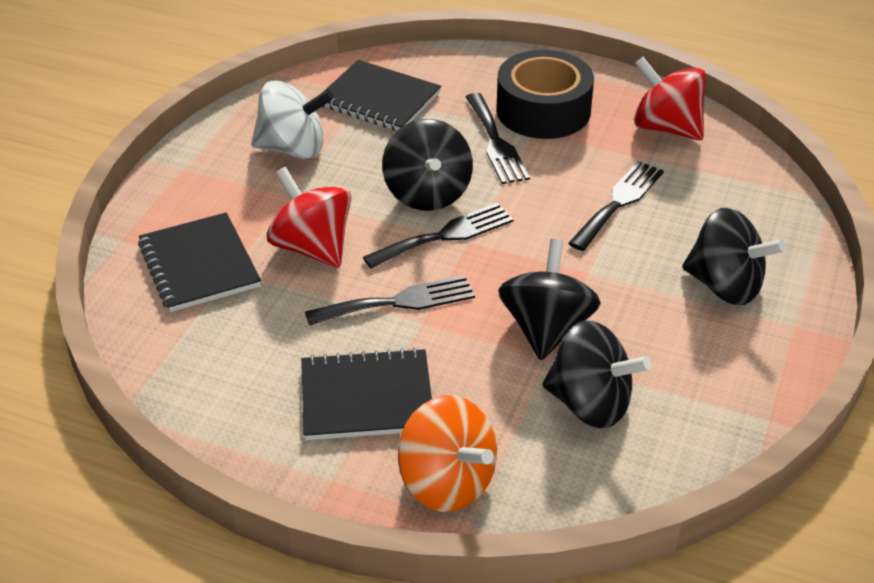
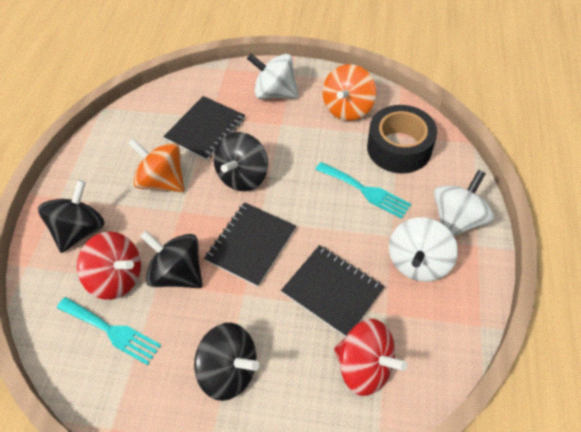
black fork: 4 -> 0
orange spinning top: 1 -> 2
turquoise fork: 0 -> 2
white spinning top: 1 -> 3

